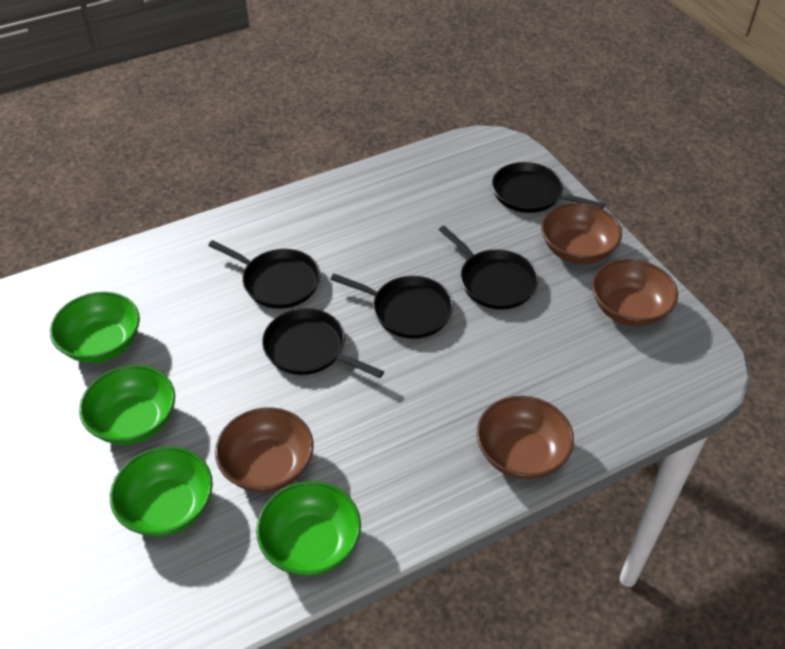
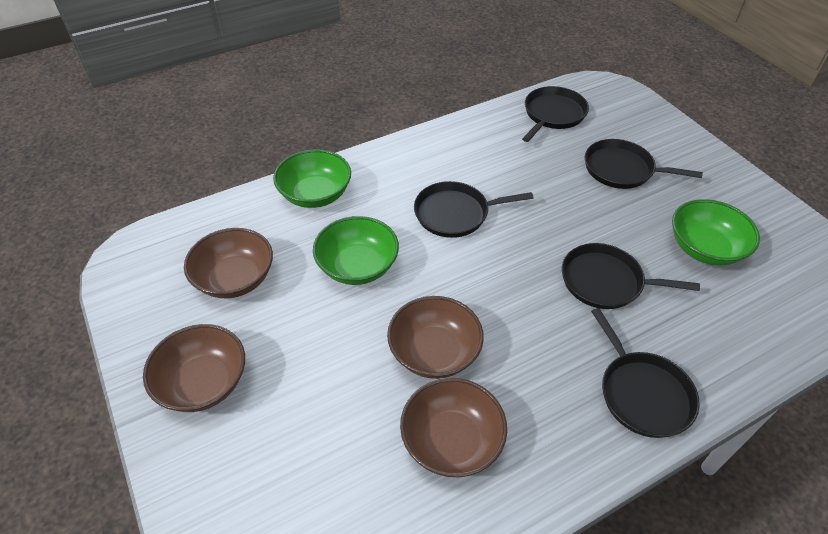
green bowl: 4 -> 3

